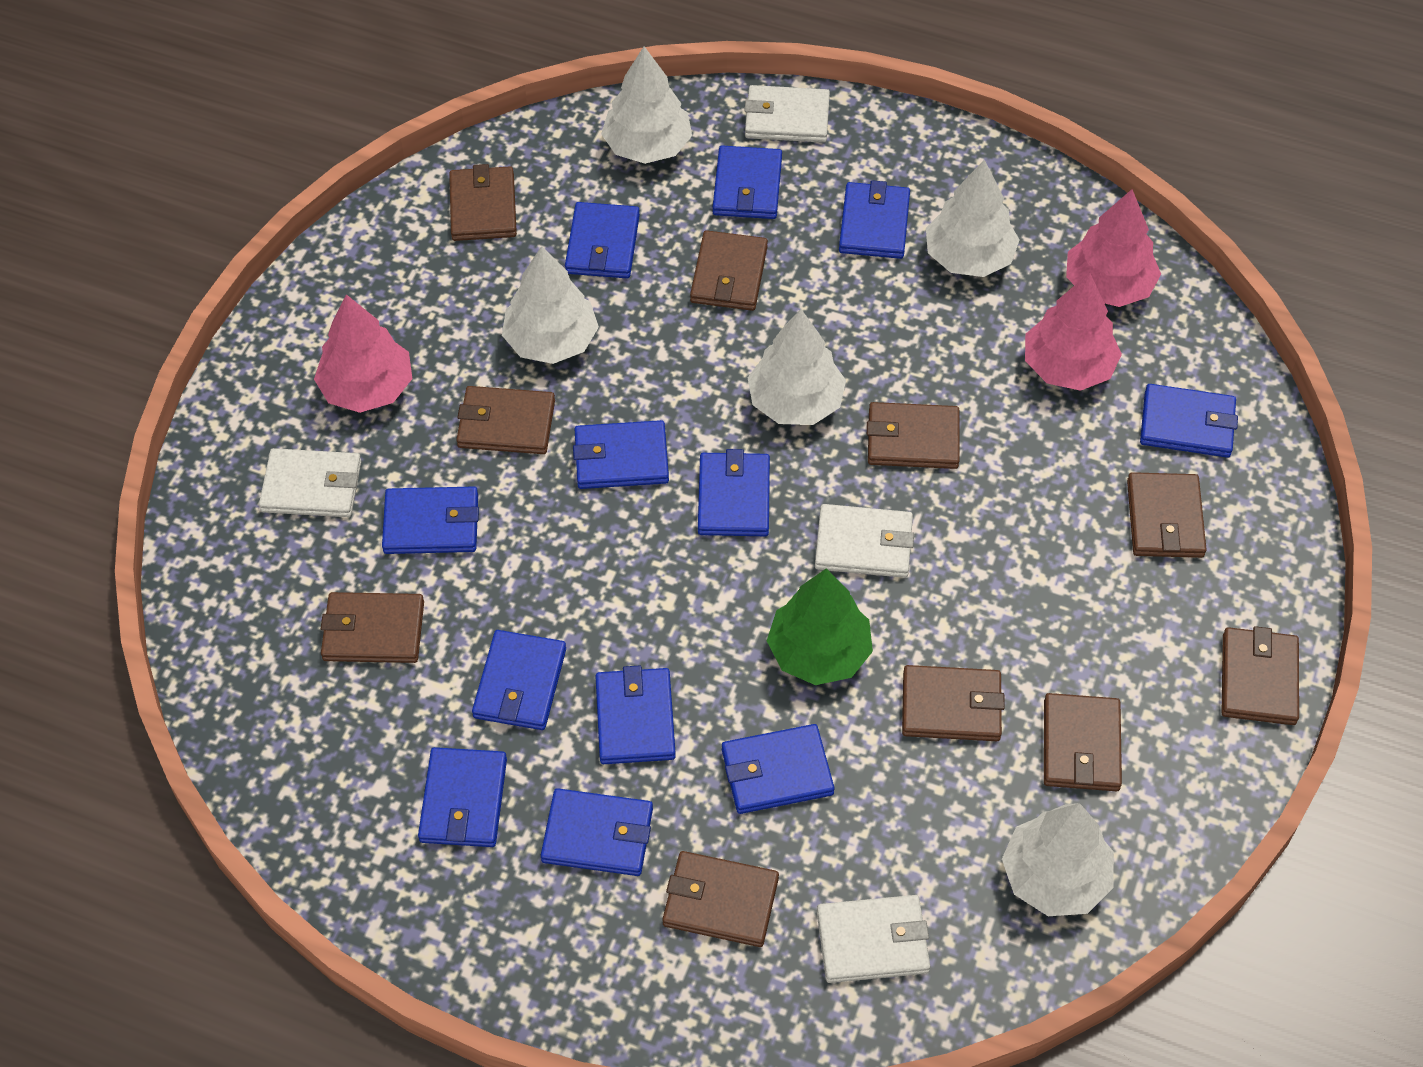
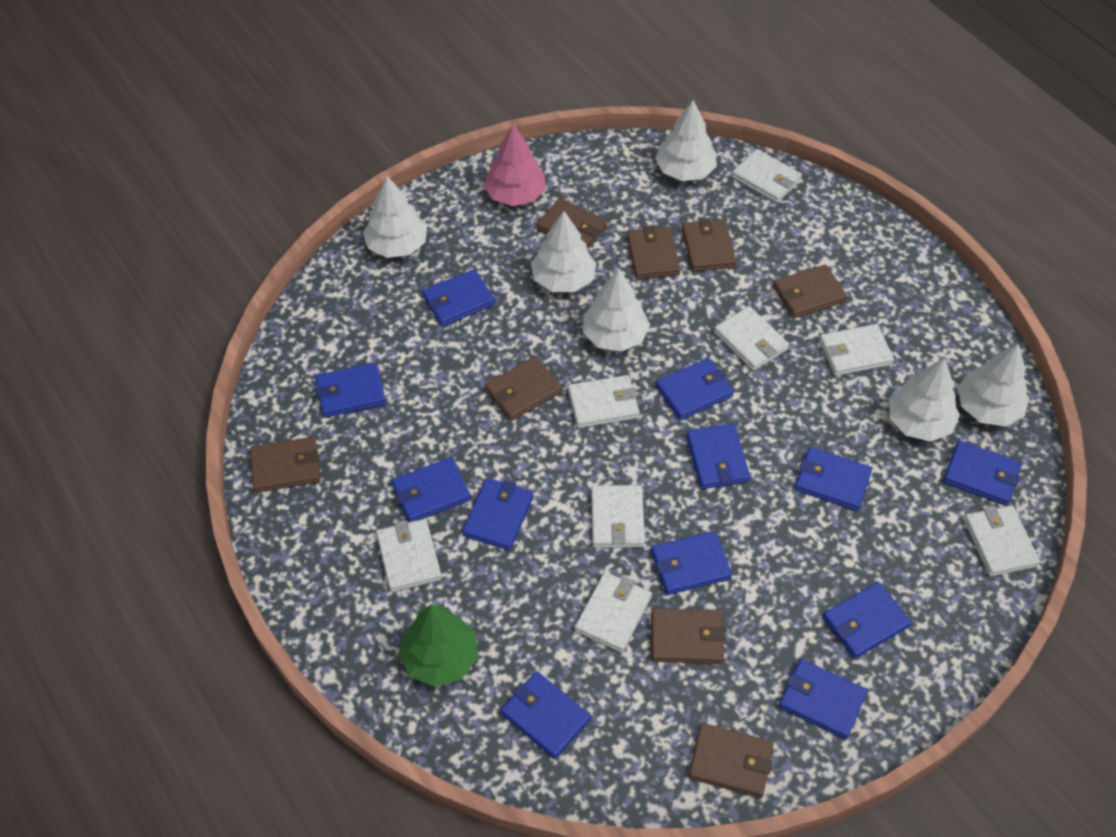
brown wallet: 10 -> 8
pink tree: 3 -> 1
white tree: 5 -> 6
white wallet: 4 -> 8

